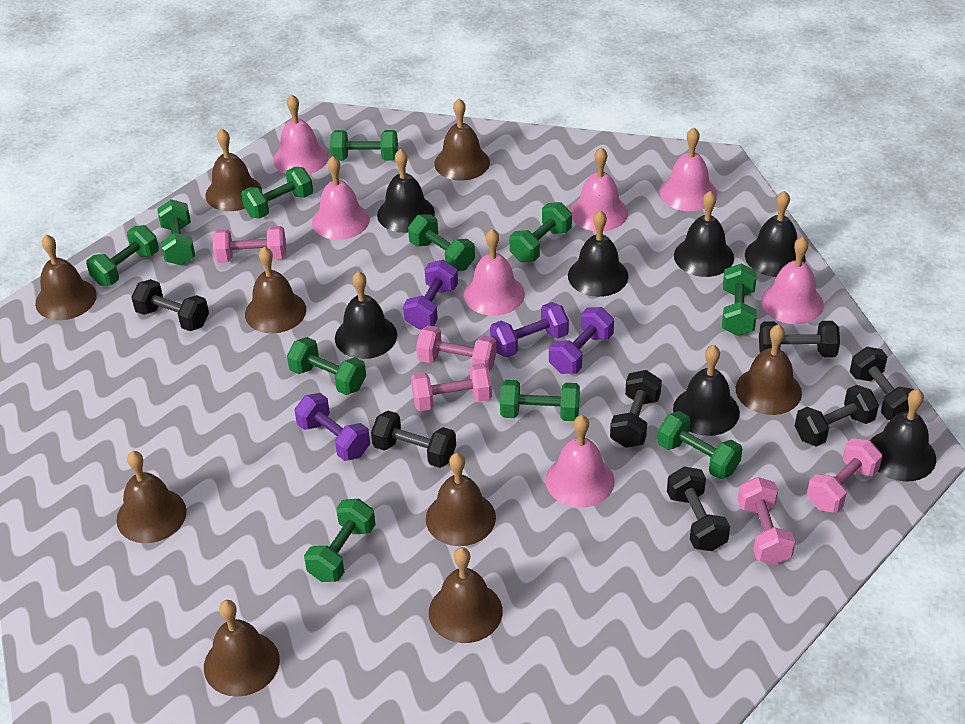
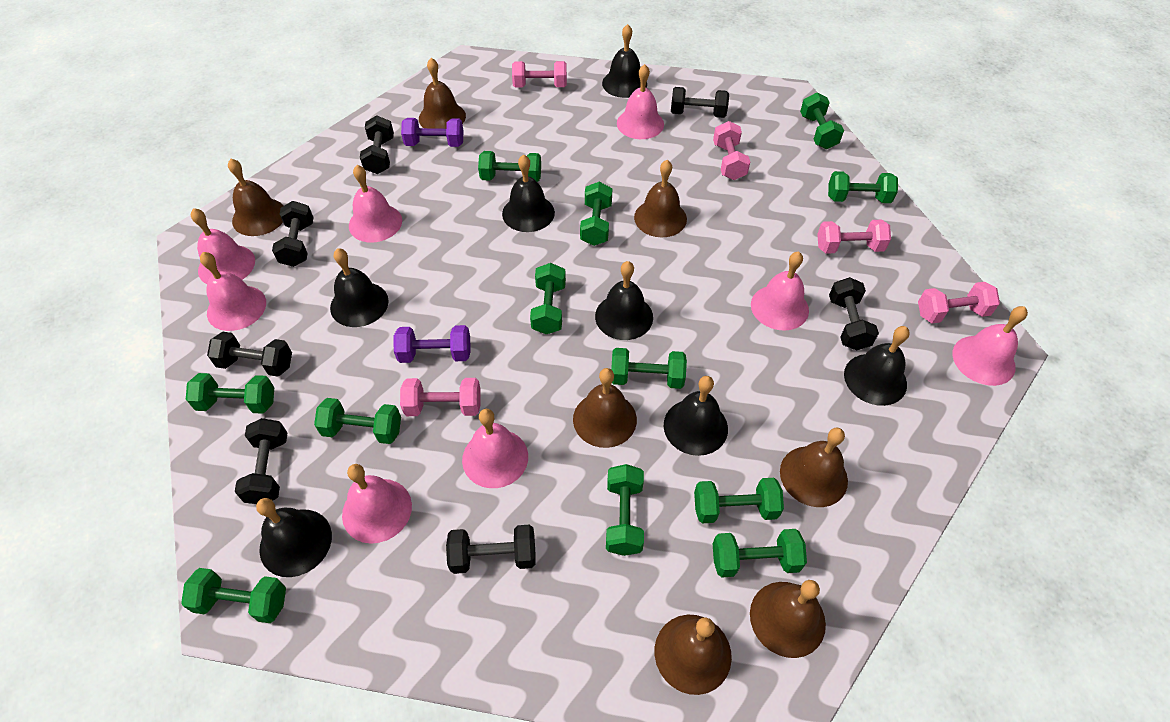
brown bell: 9 -> 7
green dumbbell: 11 -> 12
pink bell: 7 -> 8
purple dumbbell: 4 -> 2

